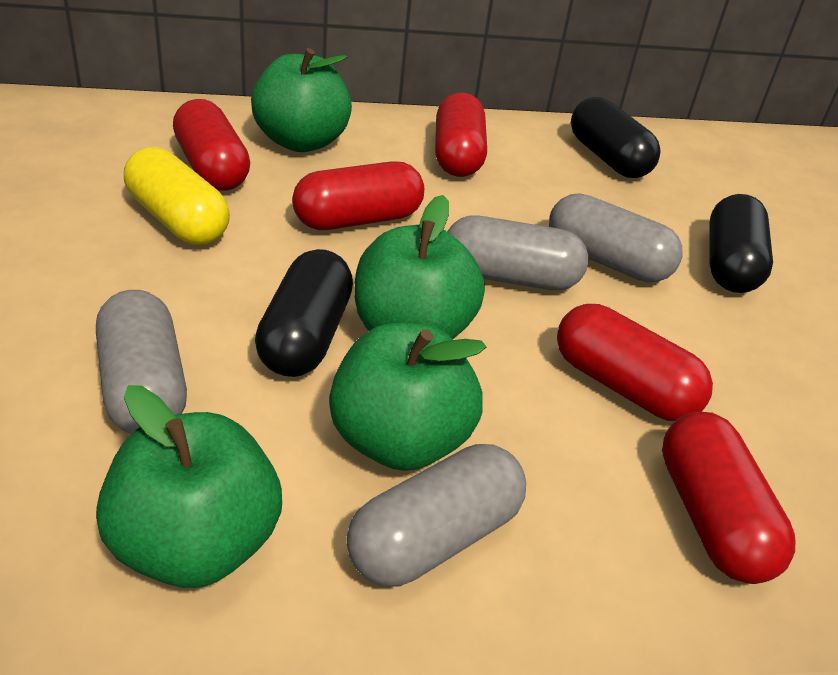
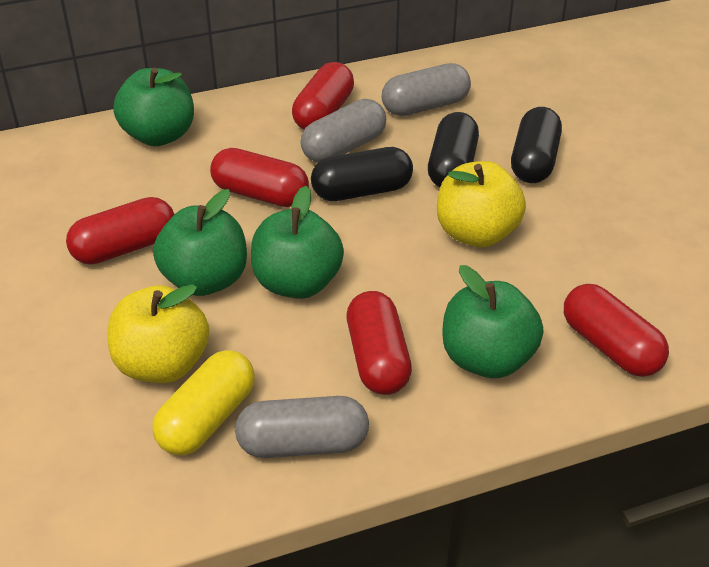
grey capsule: 4 -> 3
yellow apple: 0 -> 2

